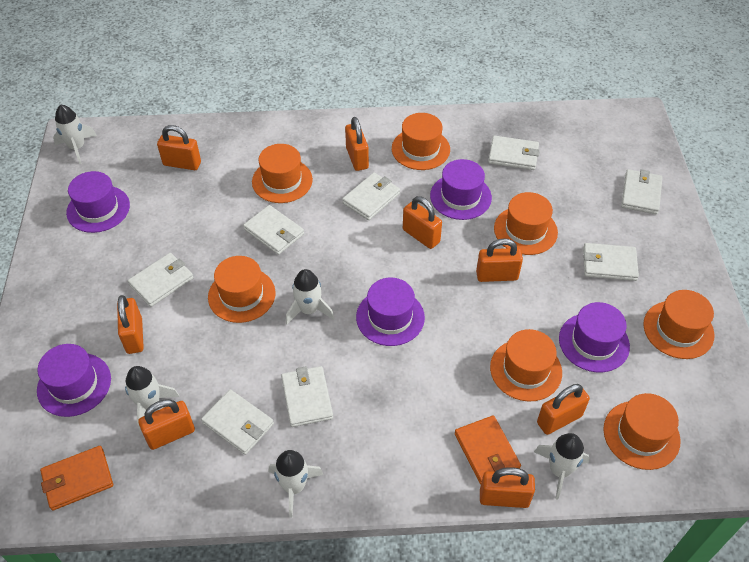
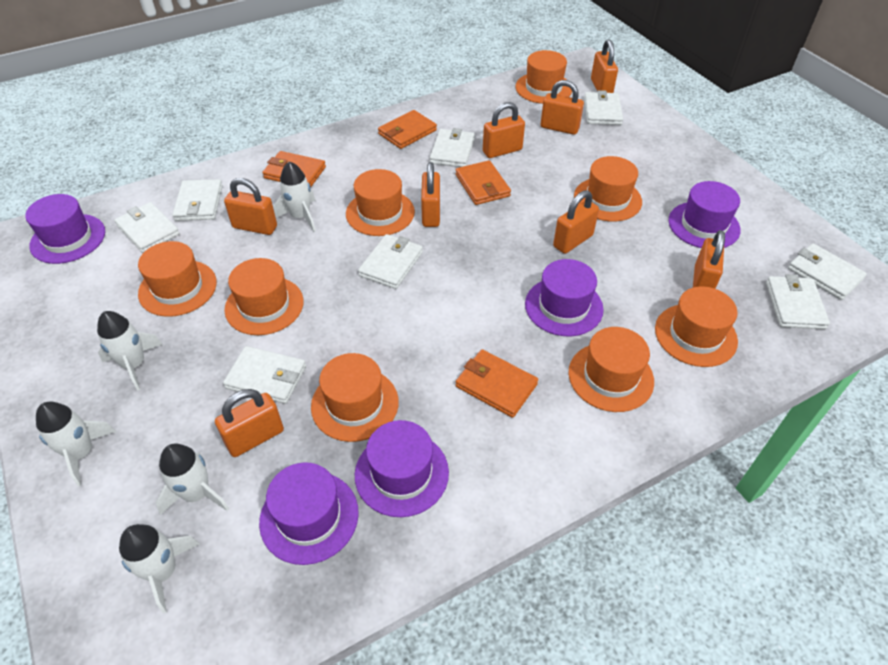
orange hat: 7 -> 8
orange wallet: 2 -> 4

